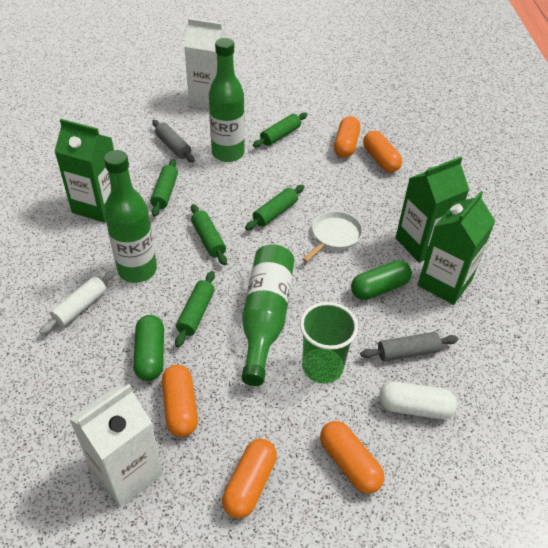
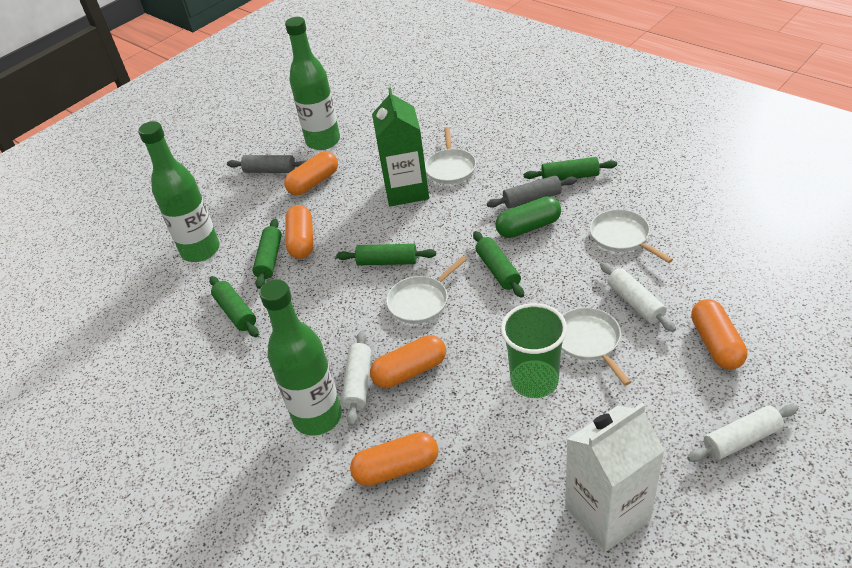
green capsule: 2 -> 1
green carton: 3 -> 1
white capsule: 1 -> 0
white carton: 2 -> 1
white pan: 1 -> 4
white rolling pin: 1 -> 3

